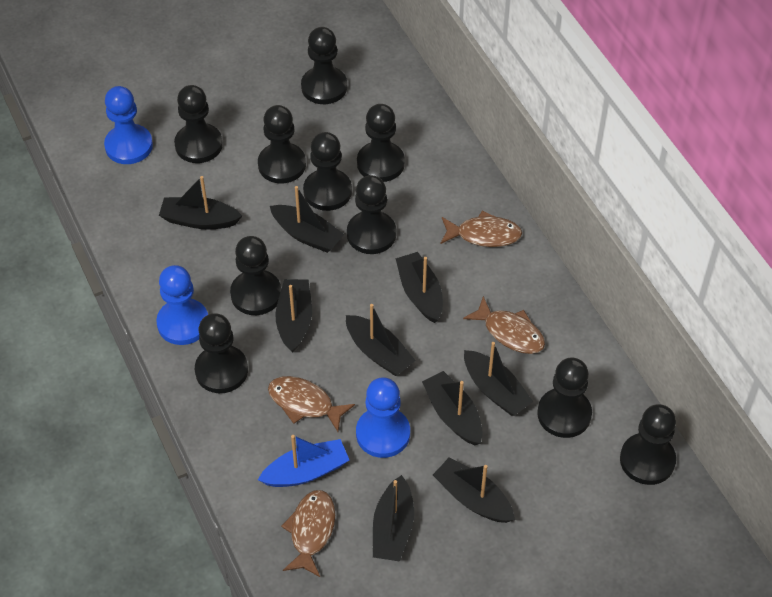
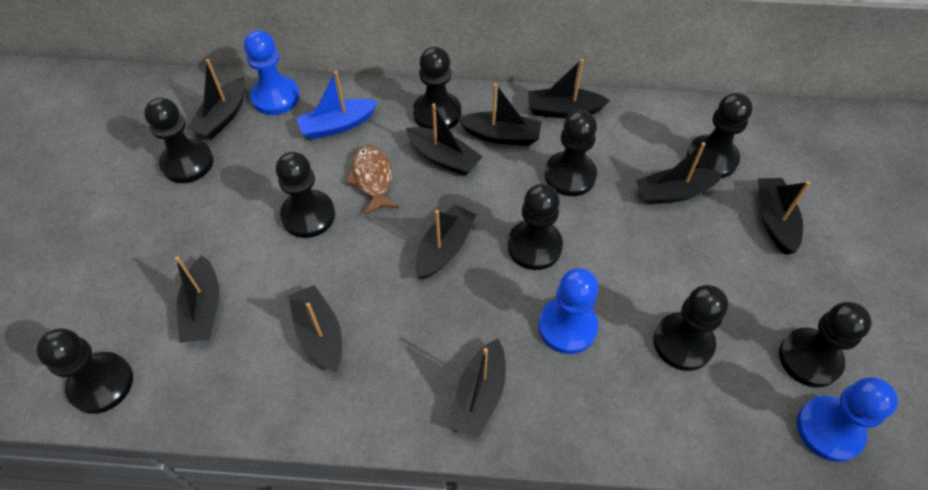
black boat: 9 -> 10
black pawn: 10 -> 9
brown fish: 4 -> 1

